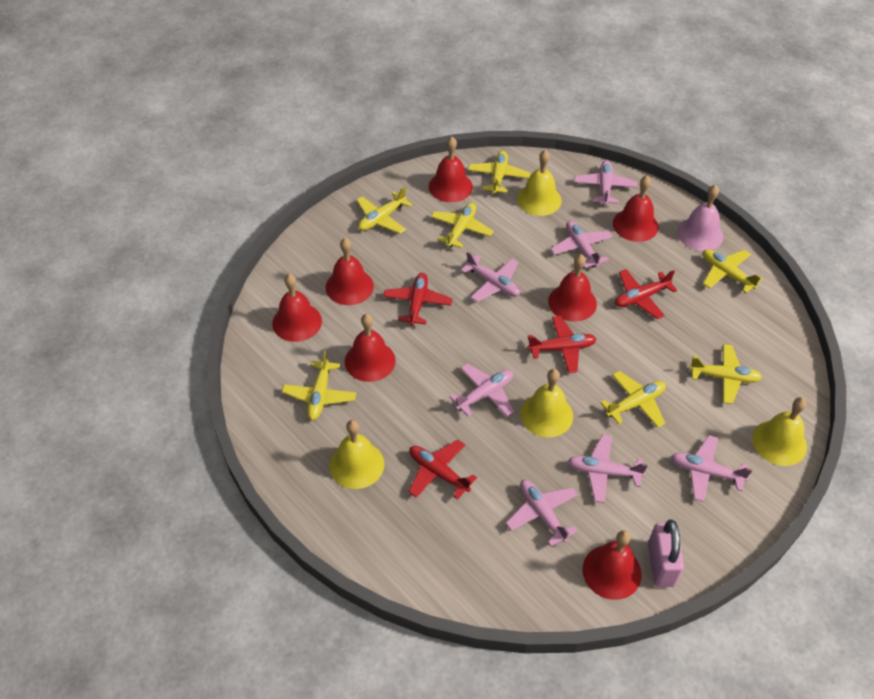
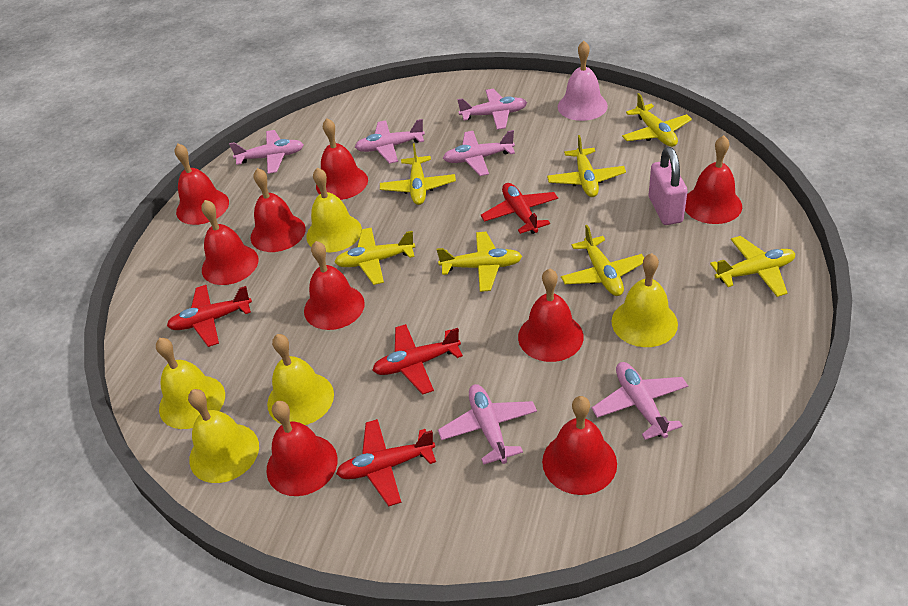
pink plane: 7 -> 6
red bell: 7 -> 9
yellow bell: 4 -> 5

